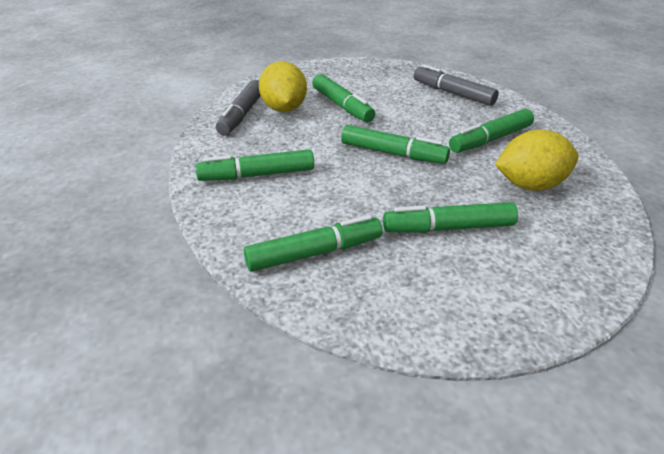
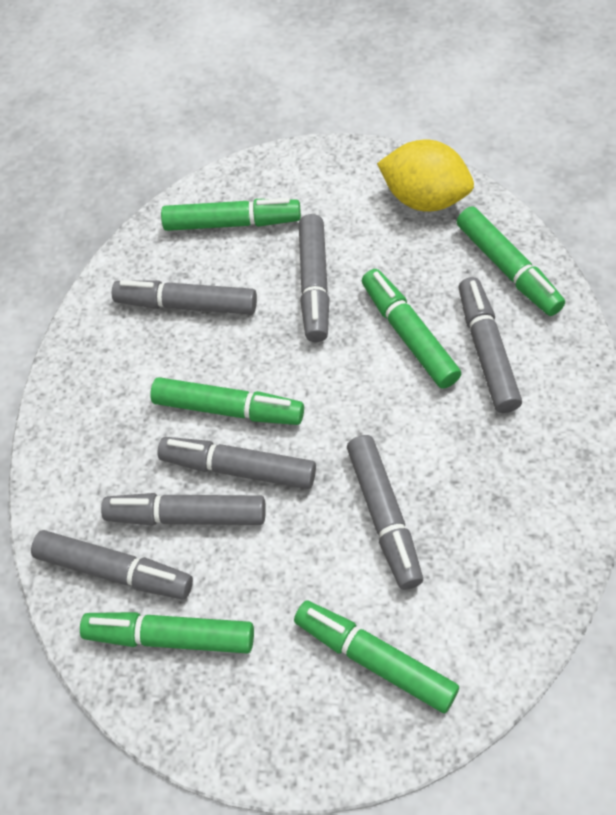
grey marker: 2 -> 7
yellow lemon: 2 -> 1

